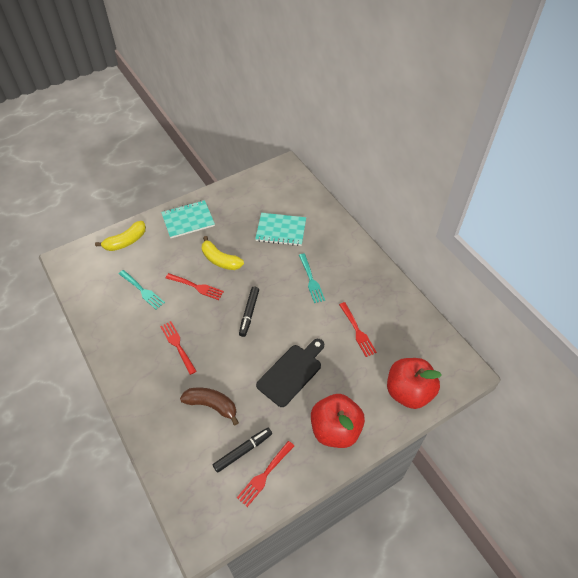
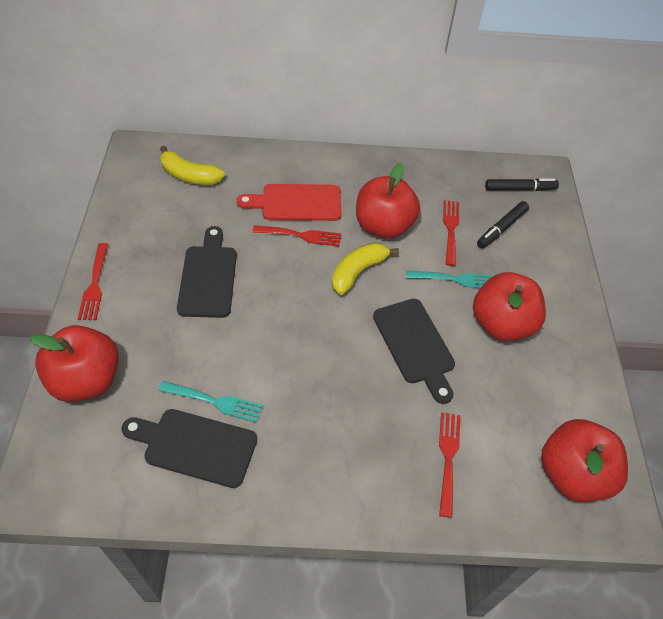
black cutting board: 1 -> 3
brown banana: 1 -> 0
red apple: 2 -> 4
red cutting board: 0 -> 1
turquoise notebook: 2 -> 0

